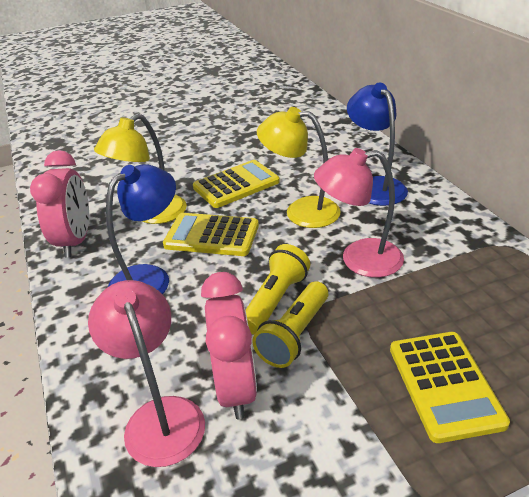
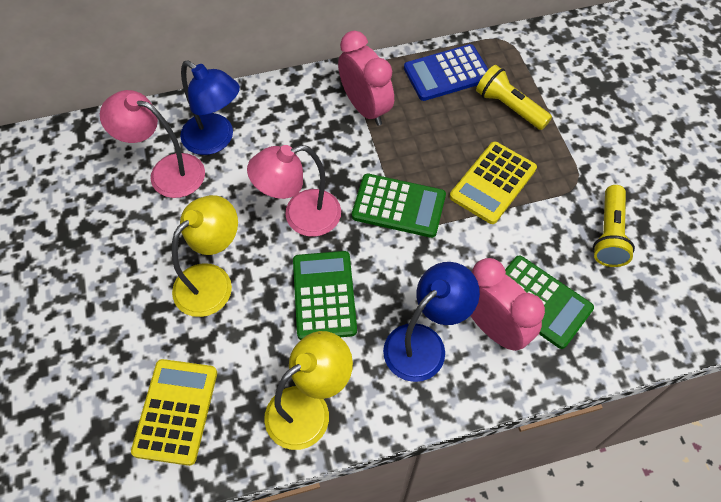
blue calculator: 0 -> 1
green calculator: 0 -> 3
yellow calculator: 3 -> 2

